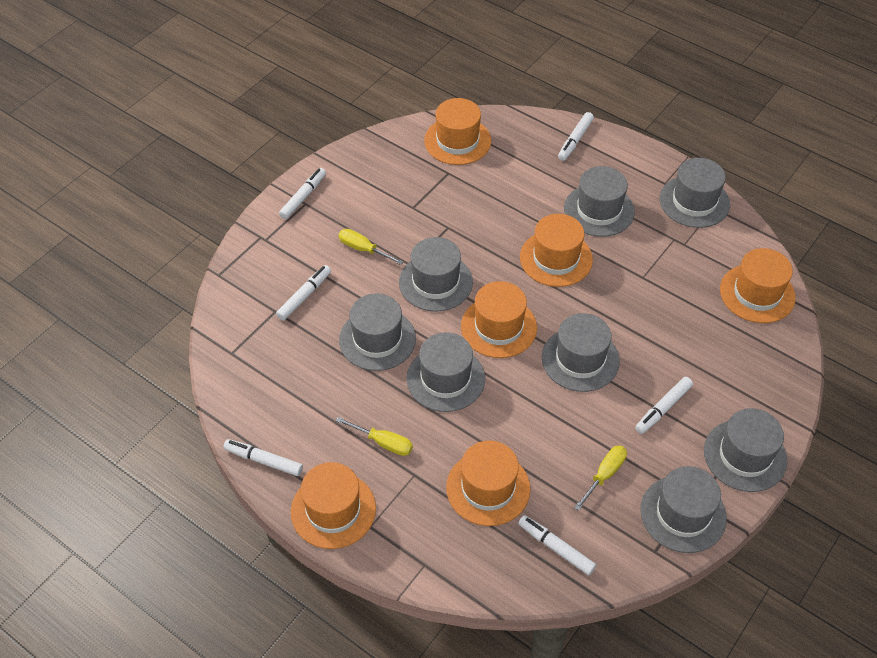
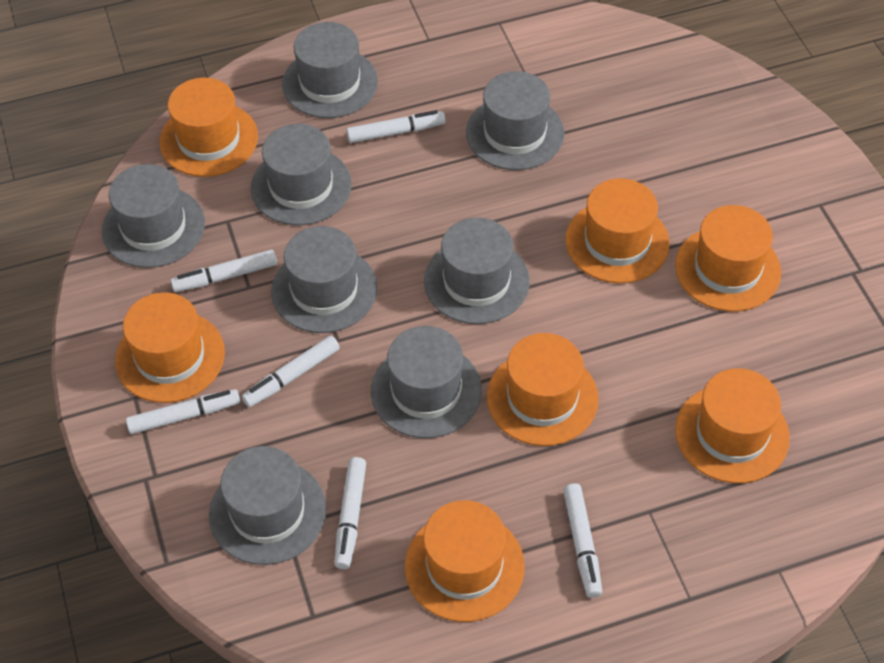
orange hat: 6 -> 7
yellow screwdriver: 3 -> 0

